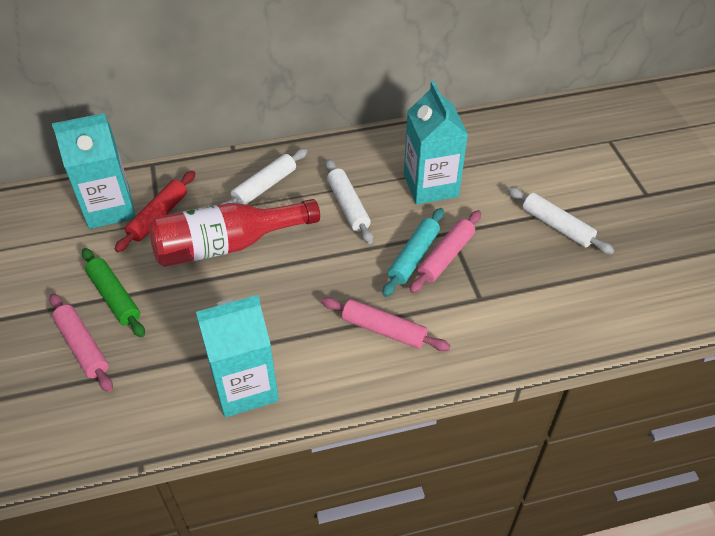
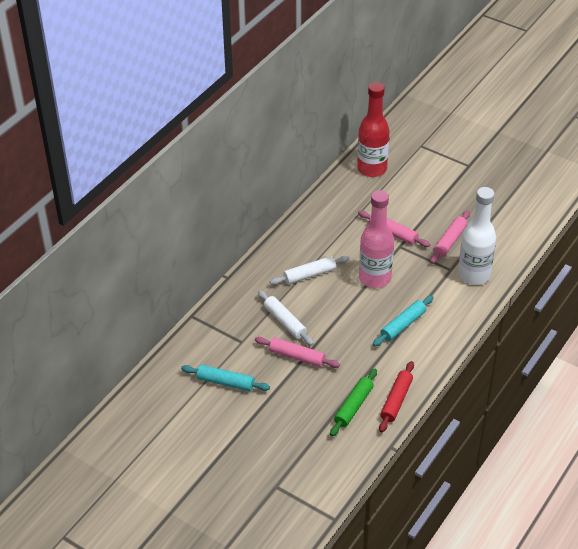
pink bottle: 0 -> 1
turquoise carton: 3 -> 0
turquoise rolling pin: 1 -> 2
white bottle: 0 -> 1
white rolling pin: 3 -> 2

